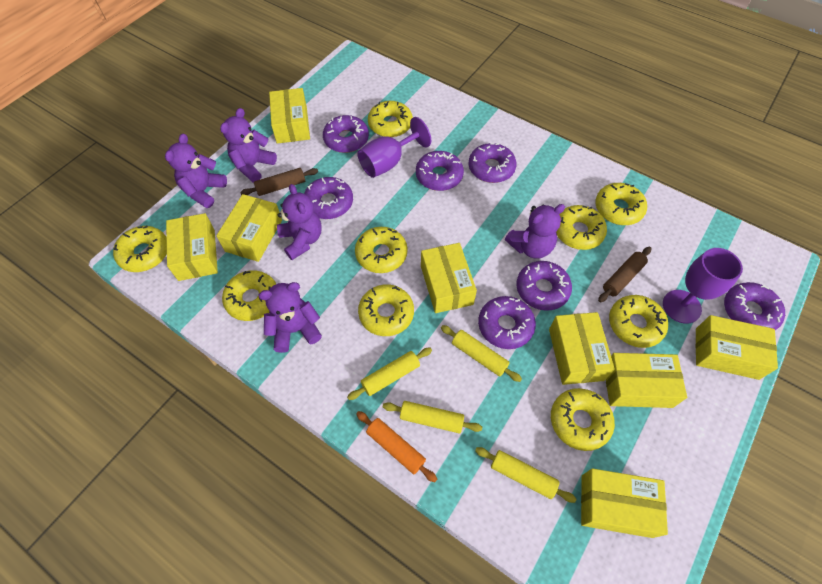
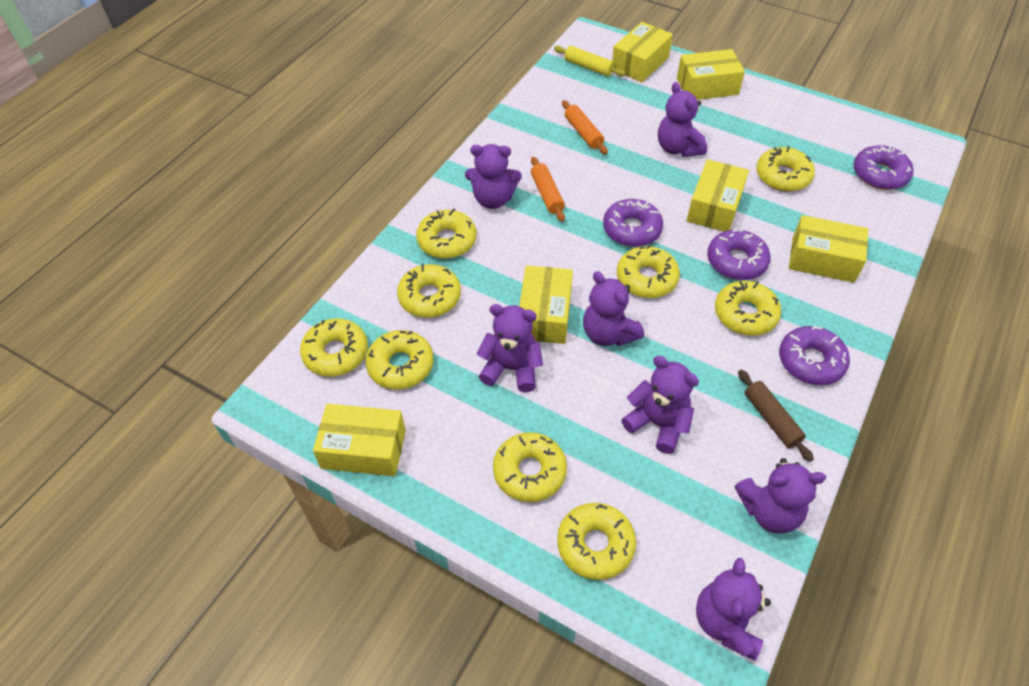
brown rolling pin: 2 -> 1
orange rolling pin: 1 -> 2
purple donut: 7 -> 4
purple goblet: 2 -> 0
purple teddy bear: 5 -> 7
yellow box: 8 -> 6
yellow rolling pin: 4 -> 1

